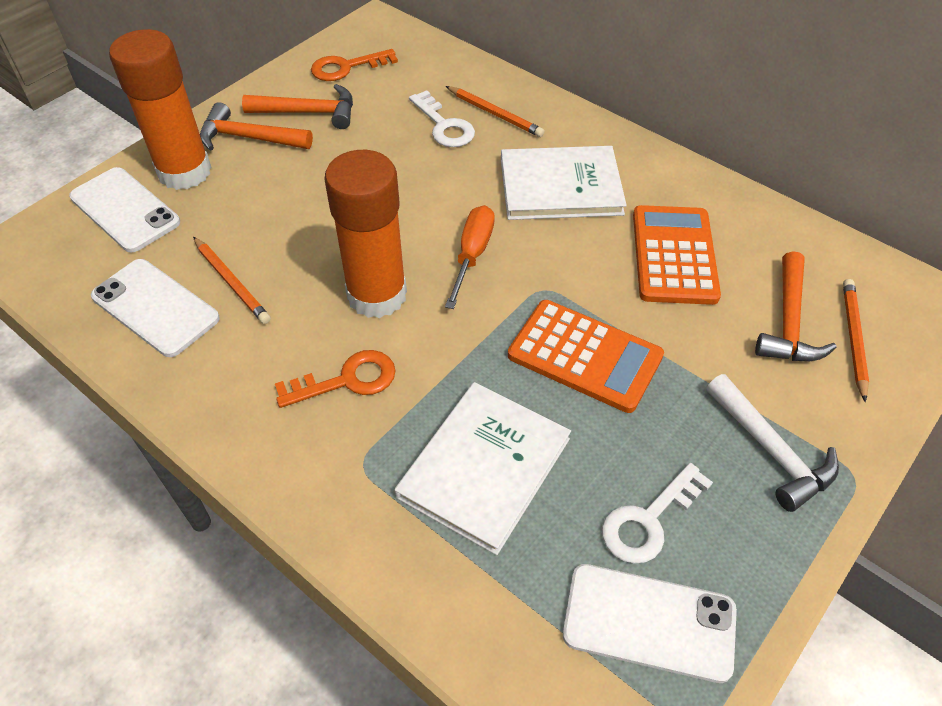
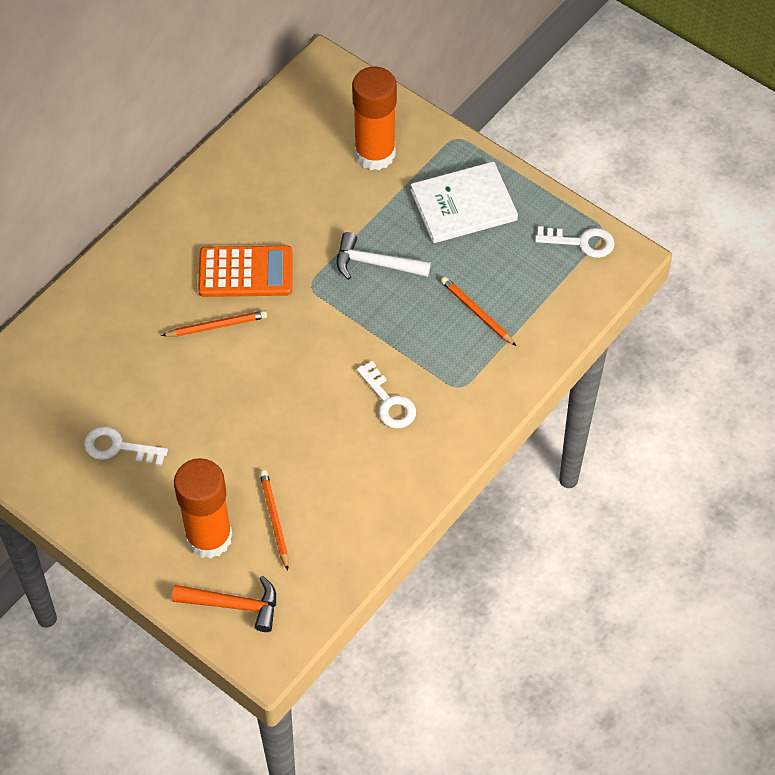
orange calculator: 2 -> 1
orange hammer: 3 -> 1
orange key: 2 -> 0
orange screwdriver: 1 -> 0
white book: 2 -> 1
white key: 2 -> 3
white phone: 3 -> 0

